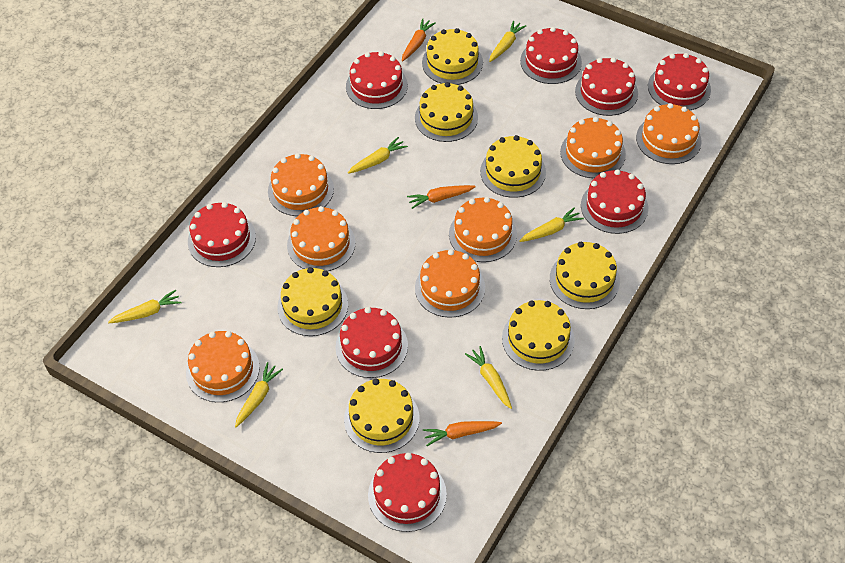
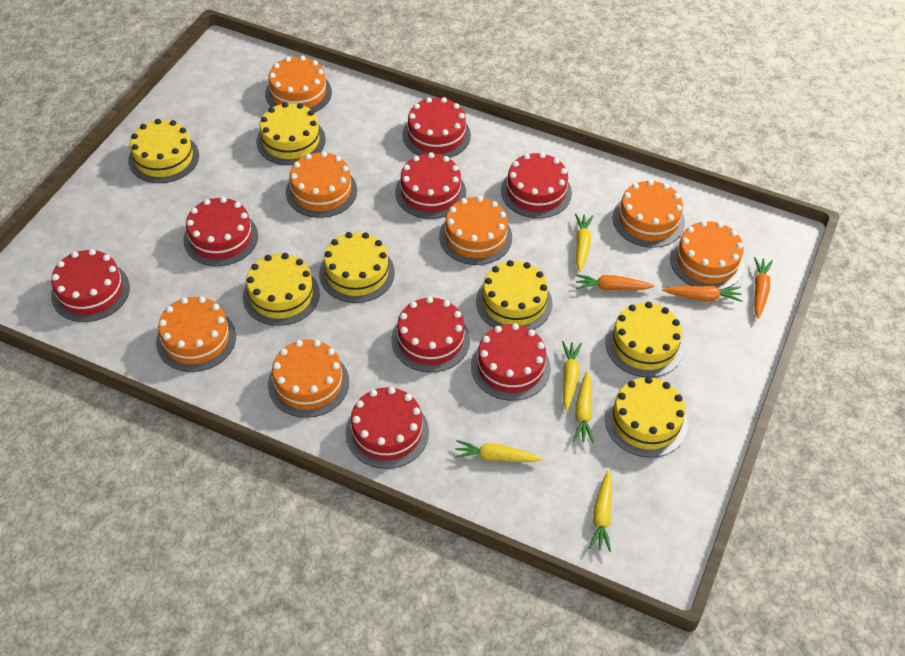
yellow carrot: 6 -> 5

